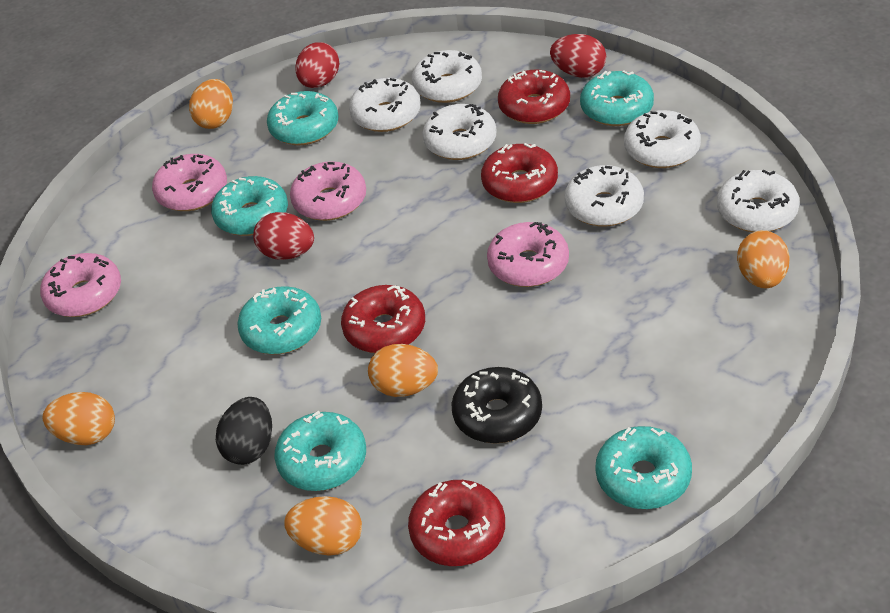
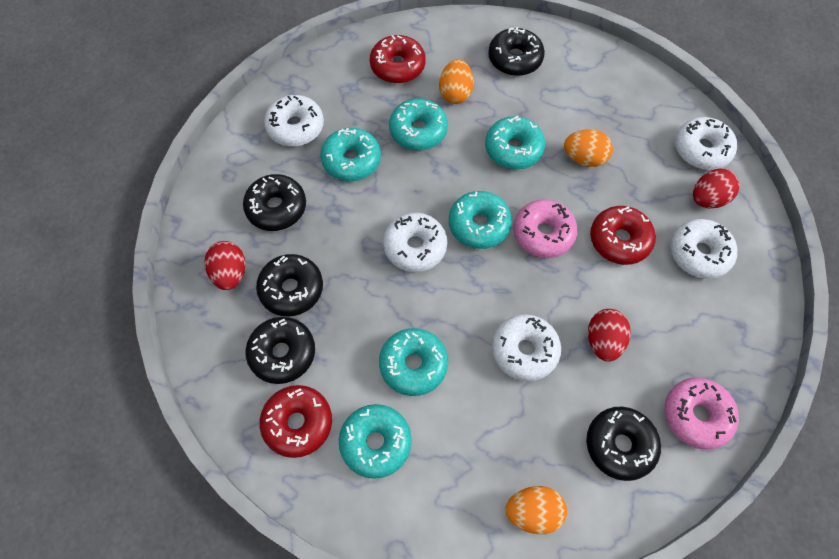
black donut: 1 -> 5
black egg: 1 -> 0
orange egg: 5 -> 3
pink donut: 4 -> 2
red donut: 4 -> 3
white donut: 6 -> 5

